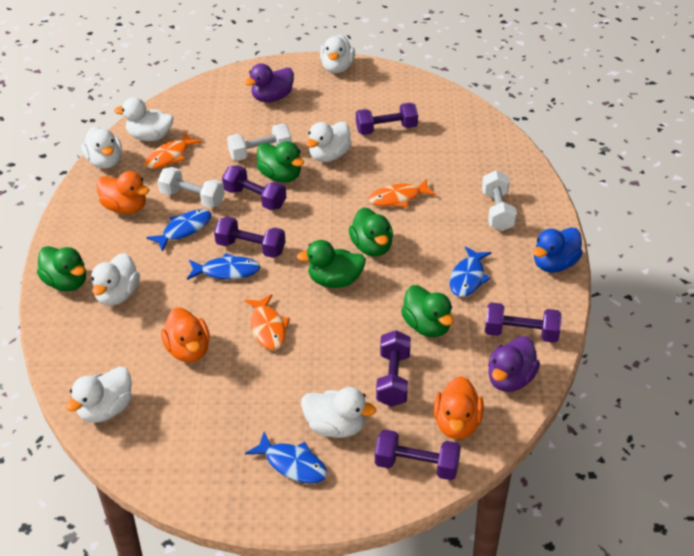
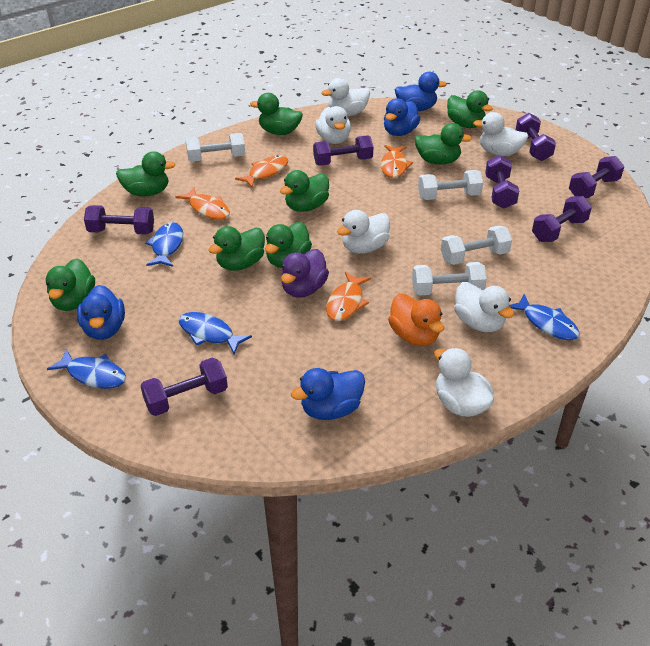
blue duck: 1 -> 4
green duck: 5 -> 8
orange duck: 3 -> 1
orange fish: 3 -> 4
purple duck: 2 -> 1
purple dumbbell: 6 -> 7
white duck: 7 -> 6
white dumbbell: 3 -> 4

